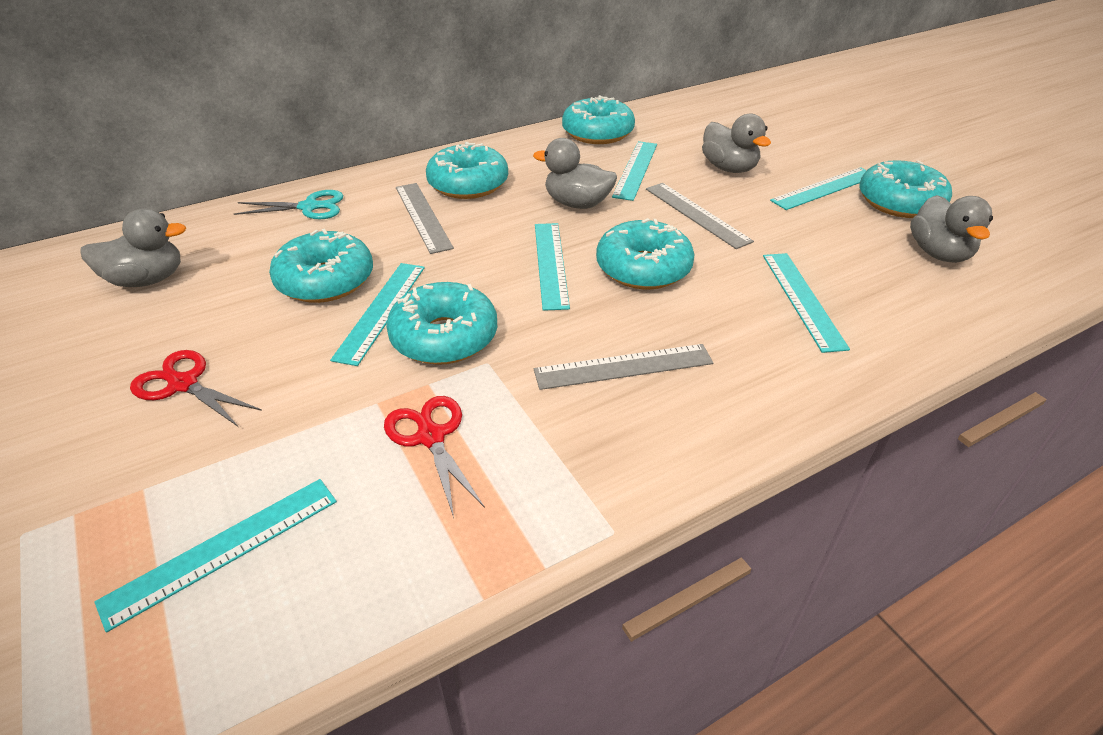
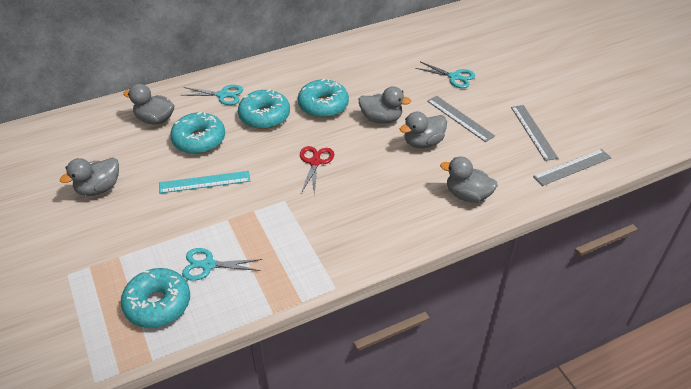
grey duck: 4 -> 5
red scissors: 2 -> 1
turquoise donut: 6 -> 4
turquoise ruler: 6 -> 1
turquoise scissors: 1 -> 3

